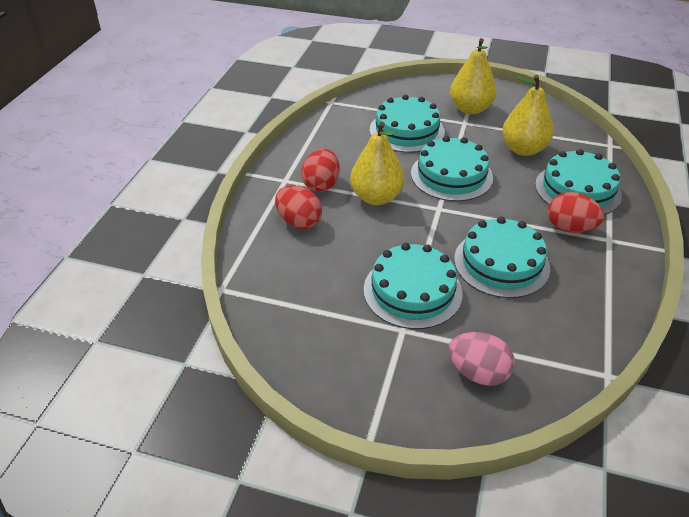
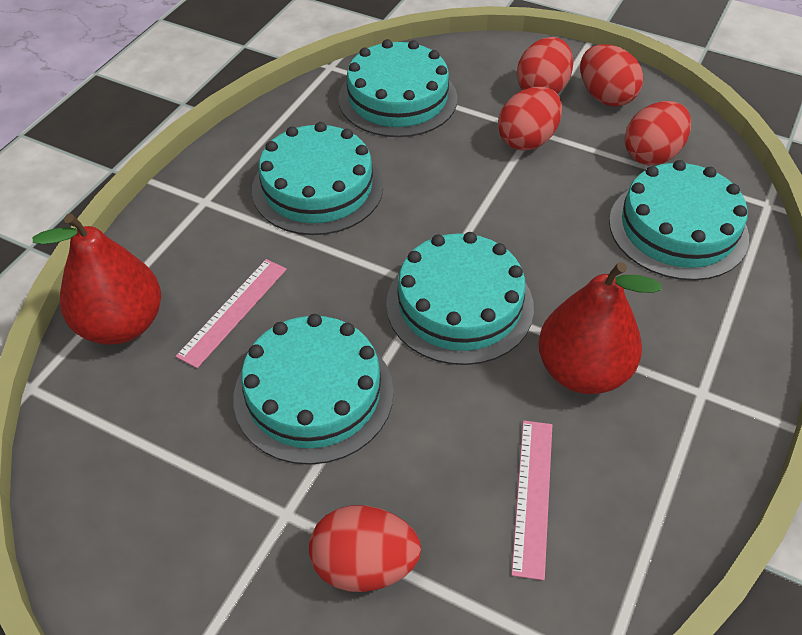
pink egg: 1 -> 0
pink ruler: 0 -> 2
red egg: 3 -> 5
red pear: 0 -> 2
yellow pear: 3 -> 0

